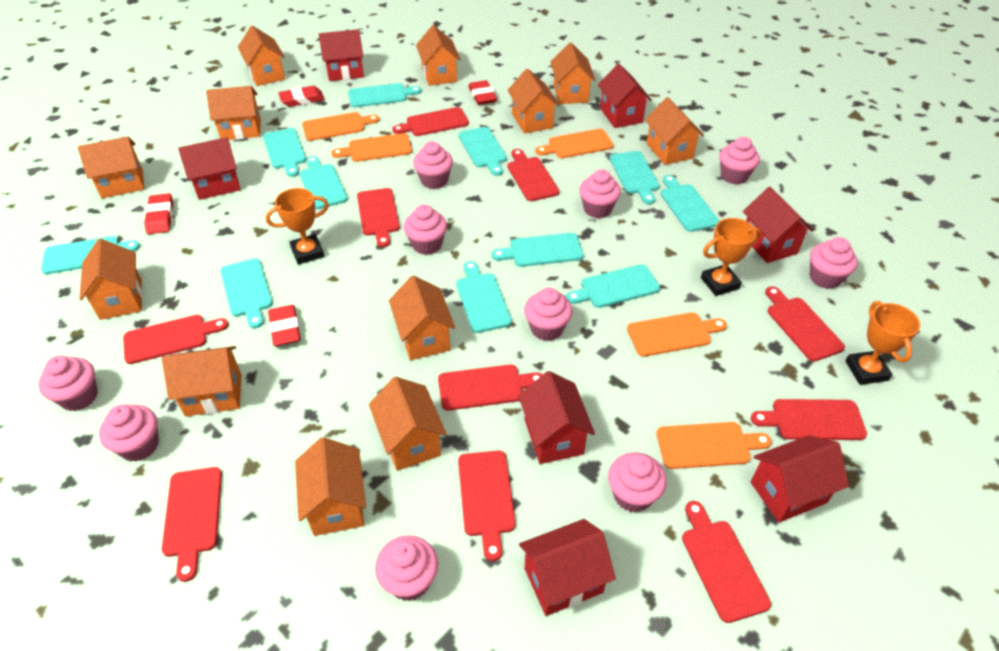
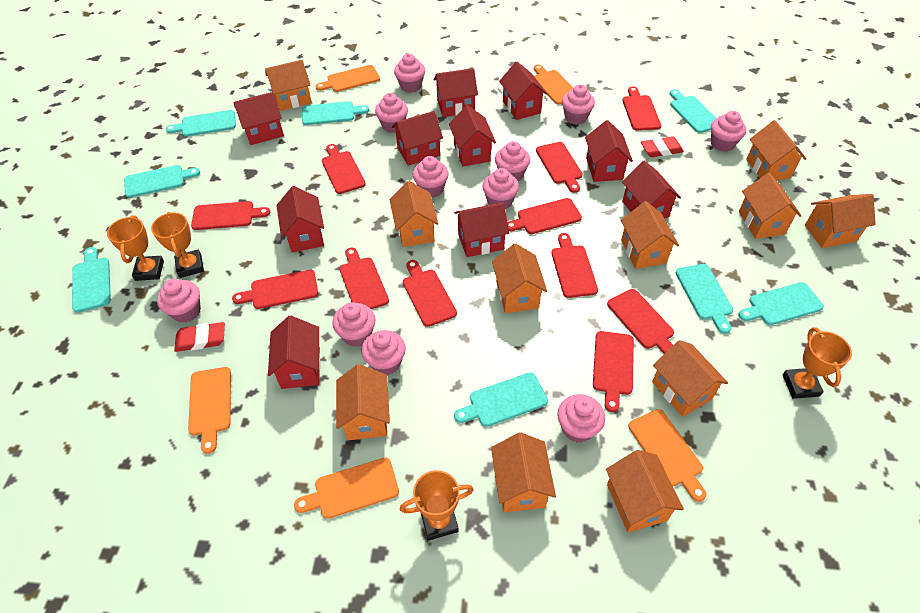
orange house: 12 -> 11
orange trophy: 3 -> 4
pink cupcake: 10 -> 11
red cutting board: 10 -> 11
red eraser: 4 -> 2
red house: 7 -> 10
turquoise cutting board: 11 -> 8

